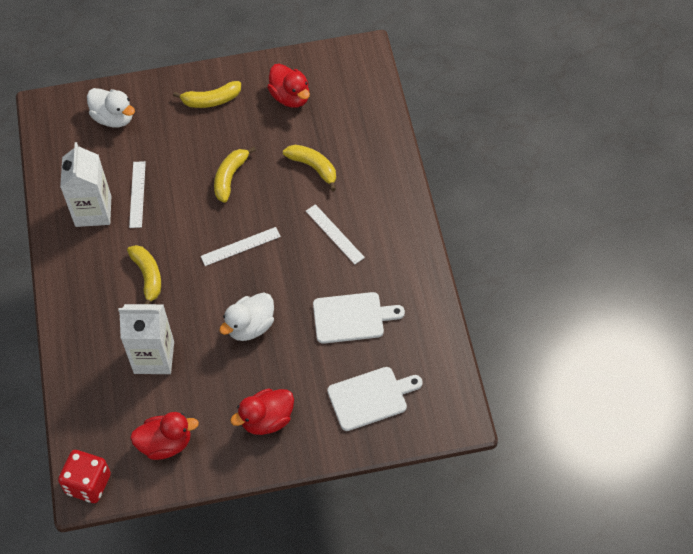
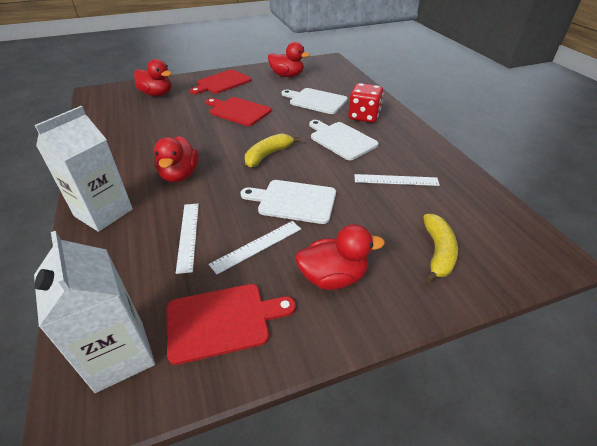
red cutting board: 0 -> 3
red duck: 3 -> 4
white cutting board: 2 -> 3
white duck: 2 -> 0
yellow banana: 4 -> 2

